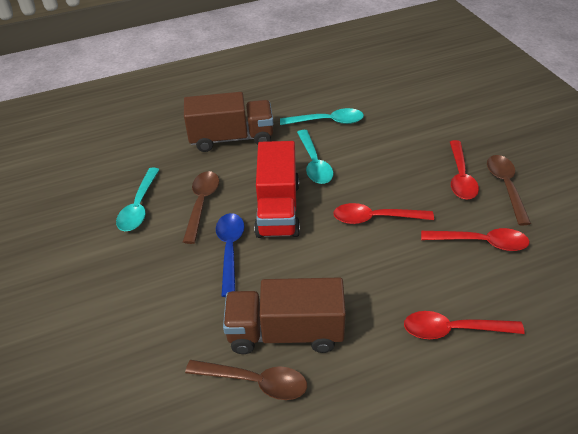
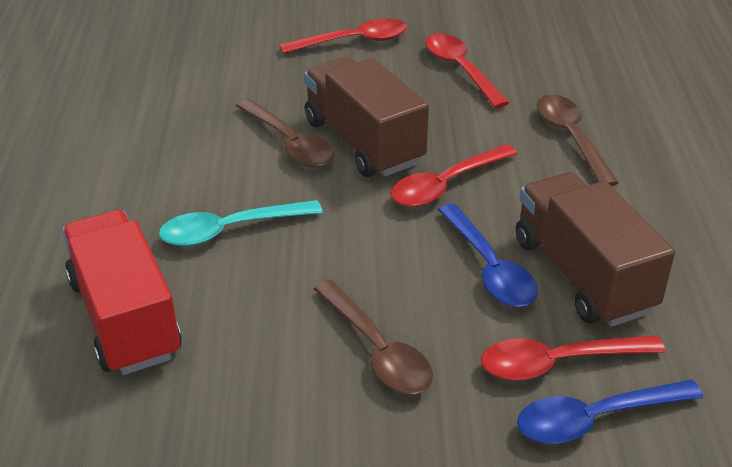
blue spoon: 1 -> 2
turquoise spoon: 3 -> 1

